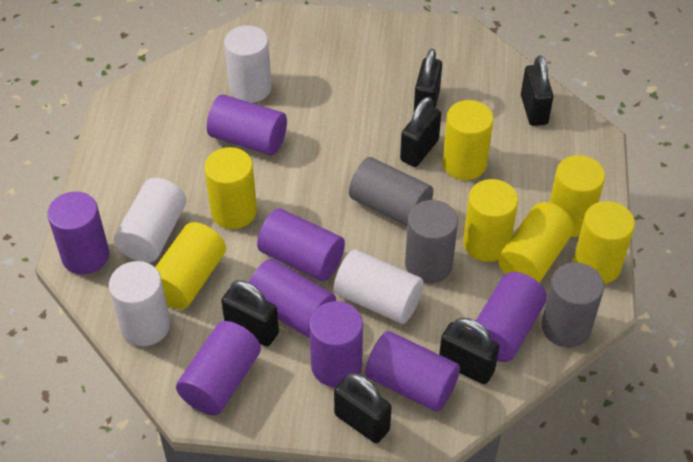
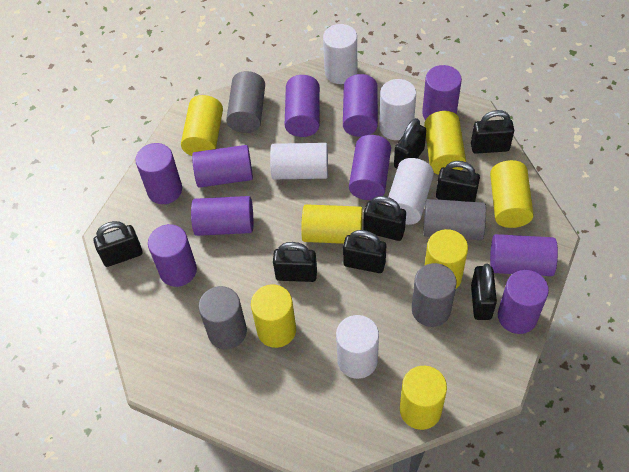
black padlock: 6 -> 8
grey cylinder: 3 -> 4
purple cylinder: 8 -> 10
white cylinder: 4 -> 5

